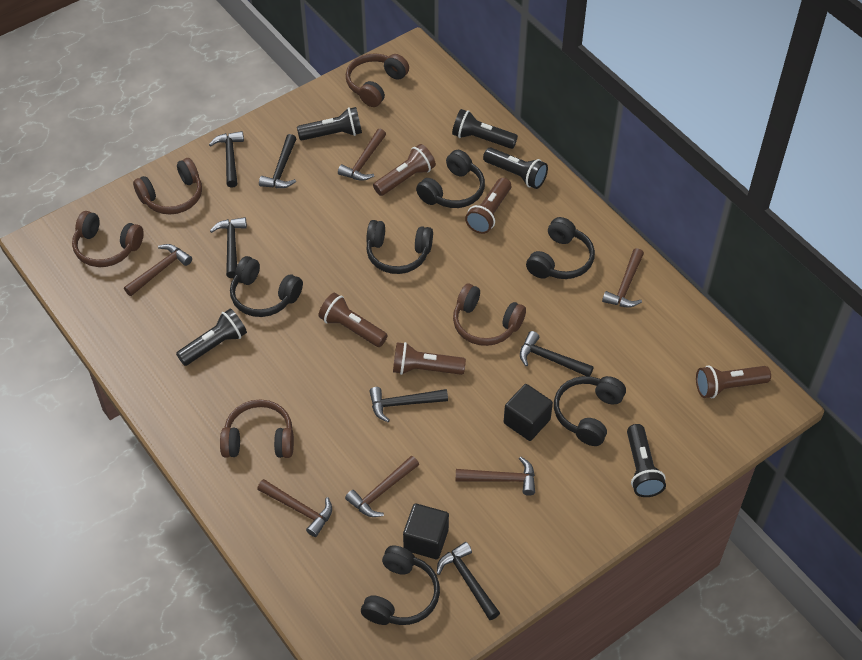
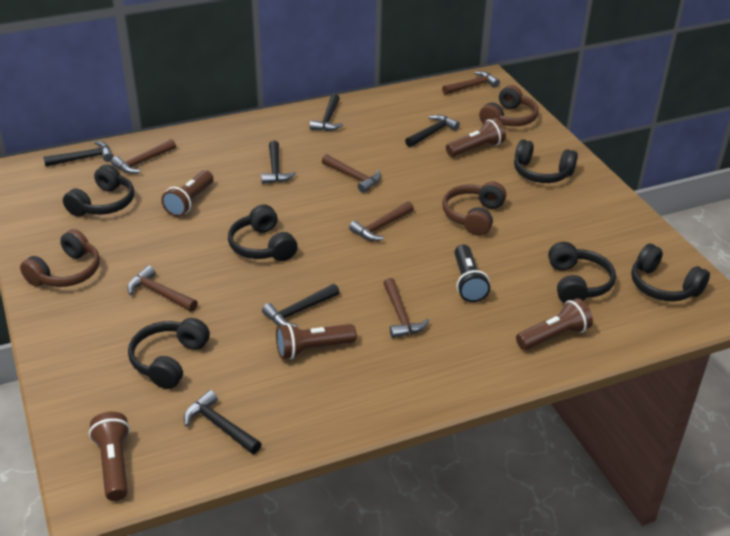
black cube: 2 -> 0
black flashlight: 5 -> 1
brown headphones: 5 -> 3

